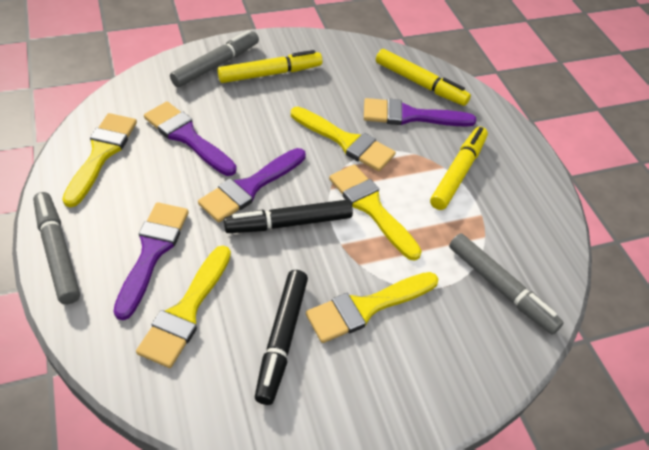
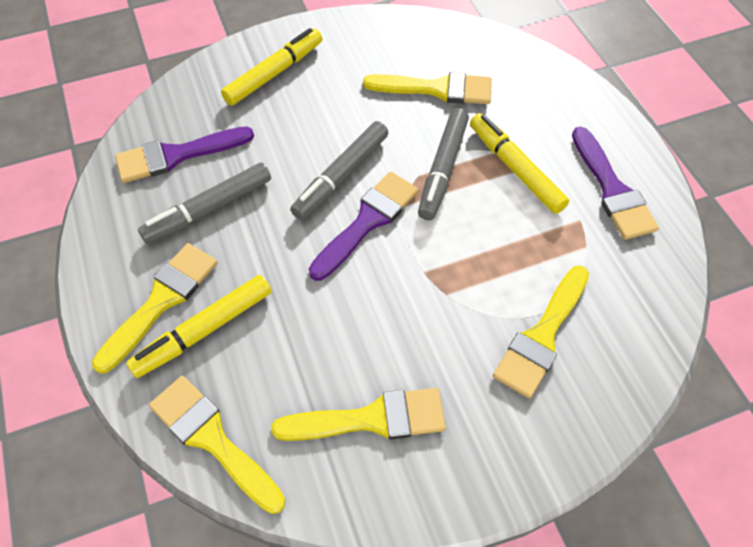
black marker: 2 -> 0
purple brush: 4 -> 3

